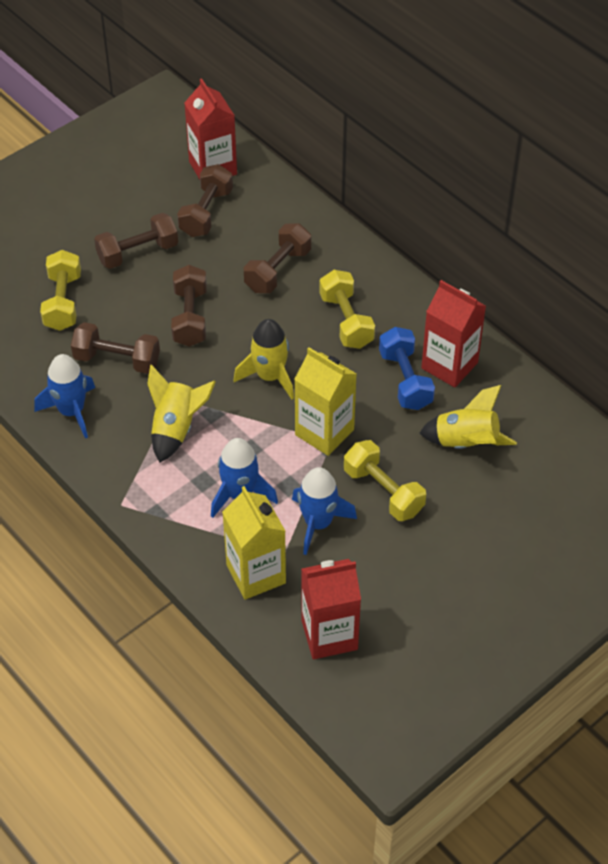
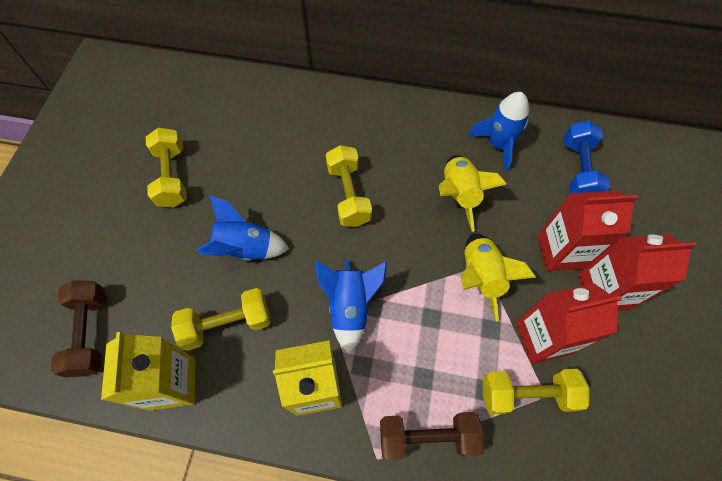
brown dumbbell: 5 -> 2
yellow dumbbell: 3 -> 4
yellow rocket: 3 -> 2

